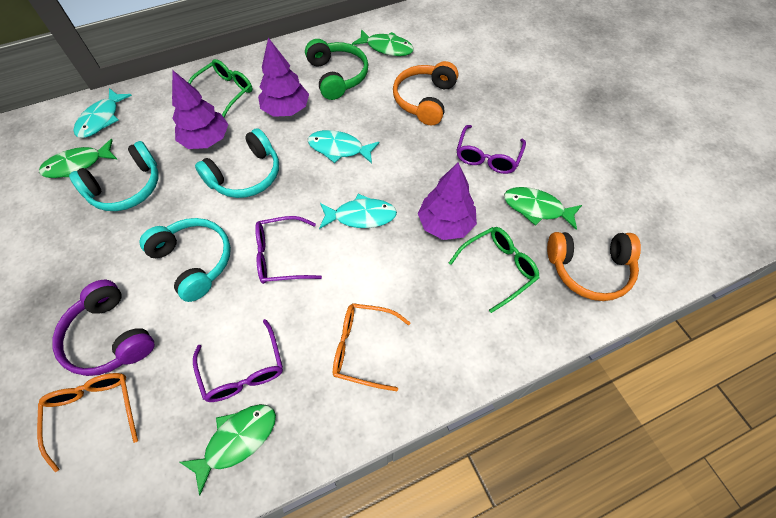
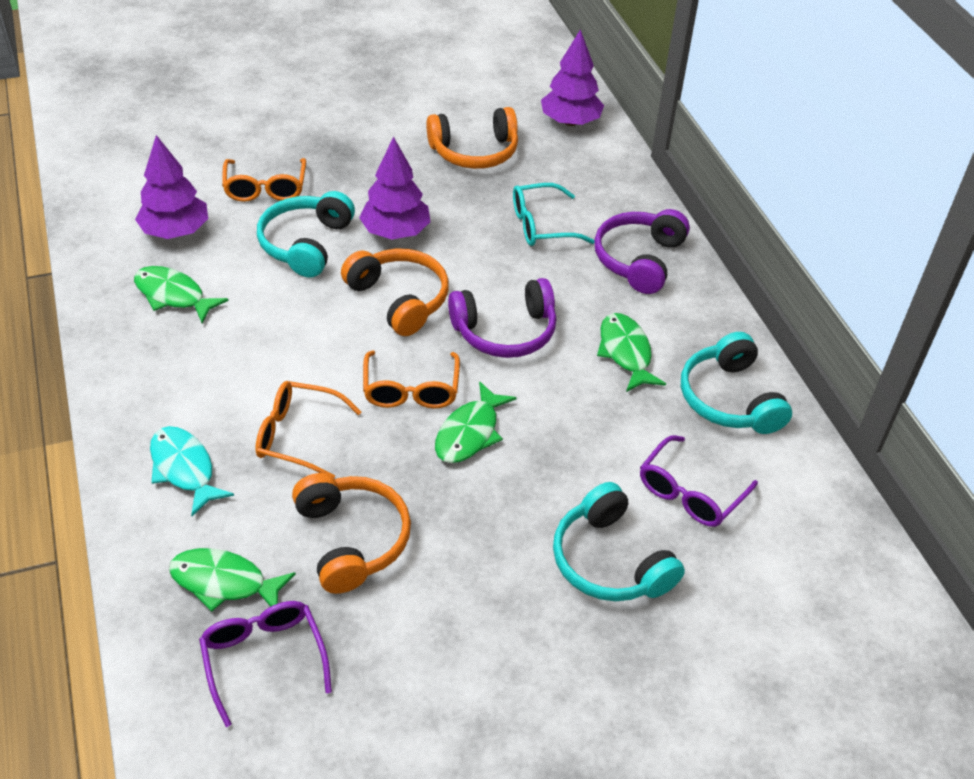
green glasses: 2 -> 0
green headphones: 1 -> 0
orange glasses: 2 -> 3
orange headphones: 2 -> 3
purple glasses: 3 -> 2
purple headphones: 1 -> 2
turquoise fish: 3 -> 1
turquoise glasses: 0 -> 1

